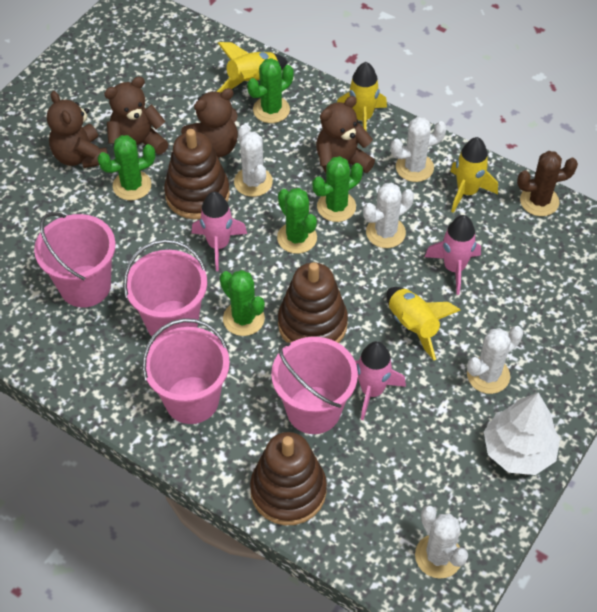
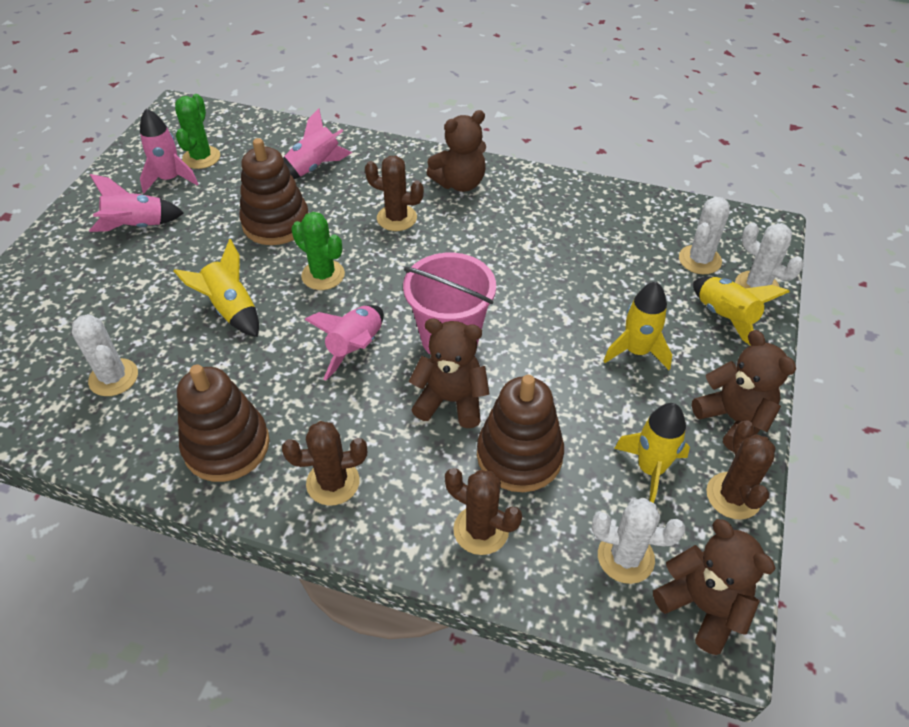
brown cactus: 1 -> 4
green cactus: 5 -> 2
pink bucket: 4 -> 1
pink rocket: 3 -> 4
white cactus: 5 -> 4
white tree: 1 -> 0

